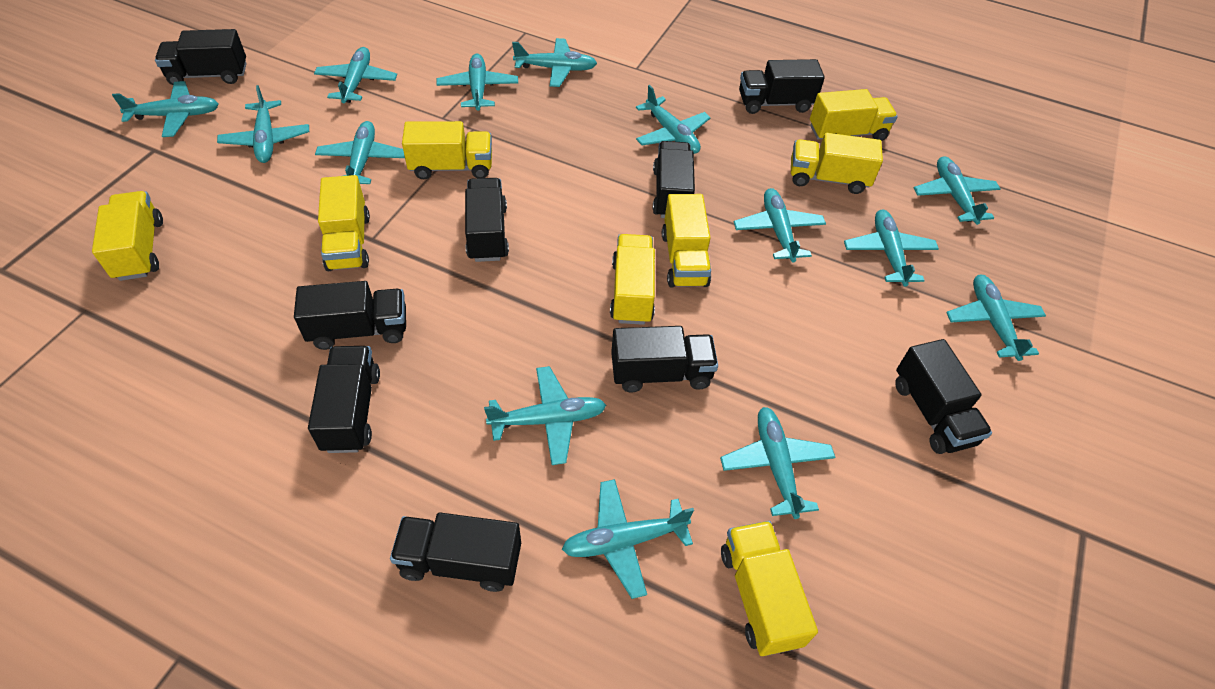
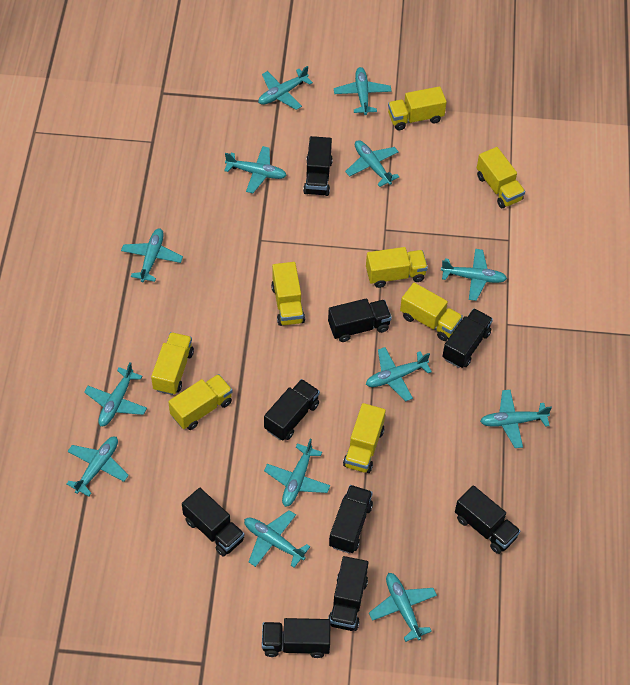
turquoise plane: 14 -> 13

